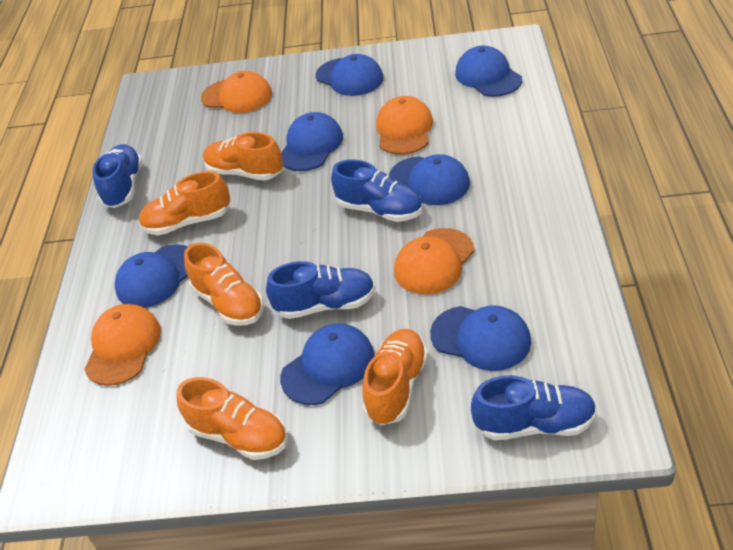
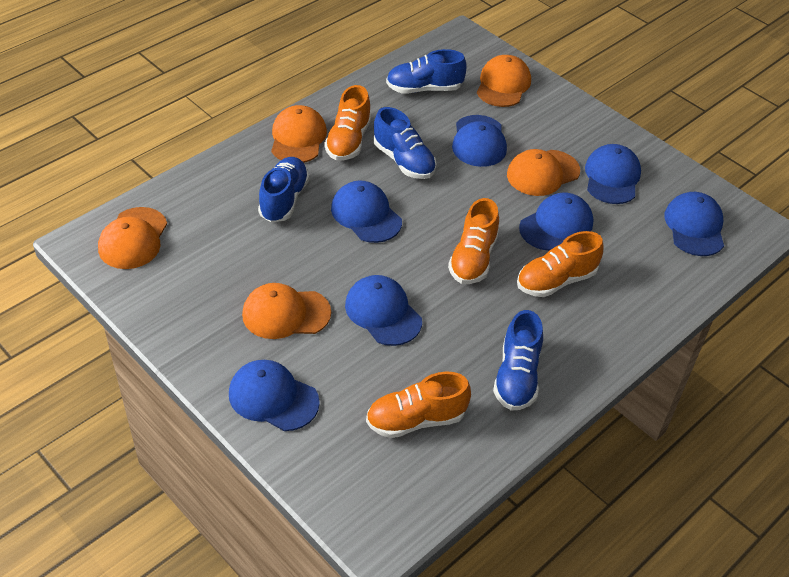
orange cap: 4 -> 5
orange shoe: 5 -> 4

